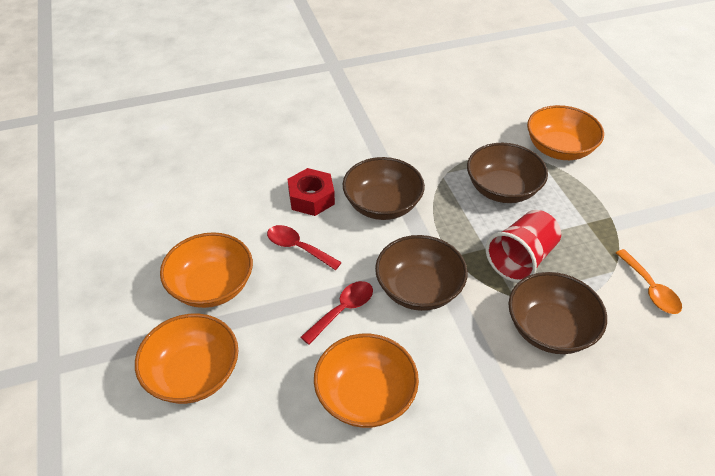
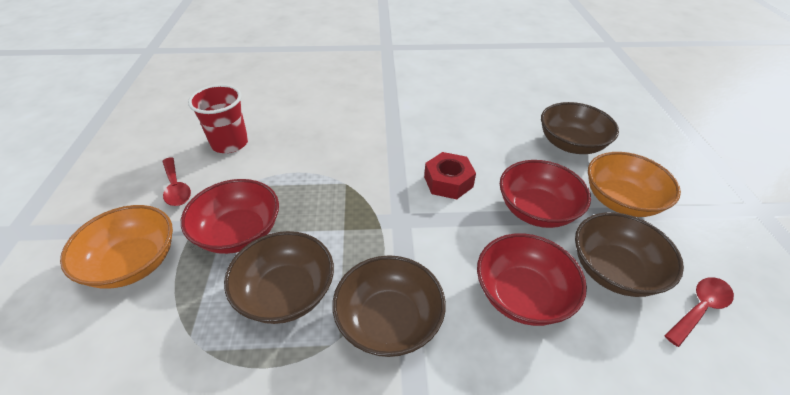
orange bowl: 4 -> 2
orange spoon: 1 -> 0
red bowl: 0 -> 3

